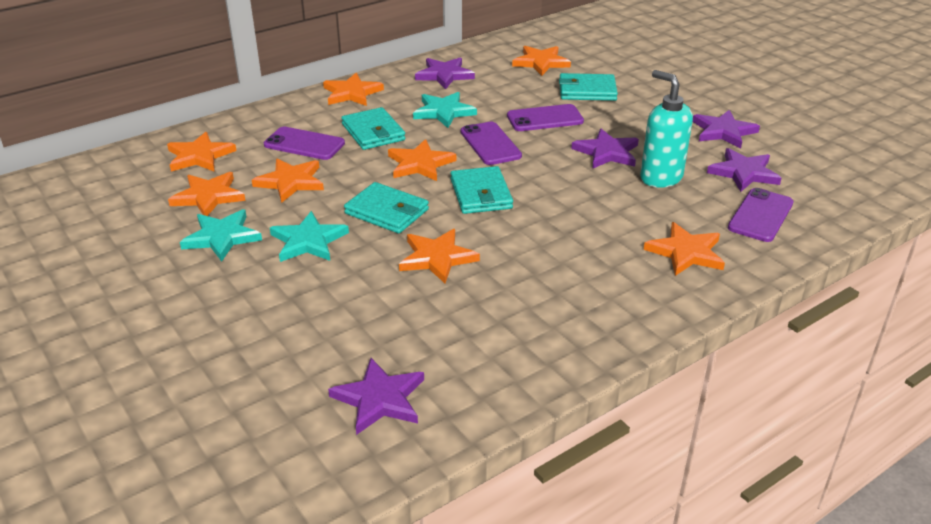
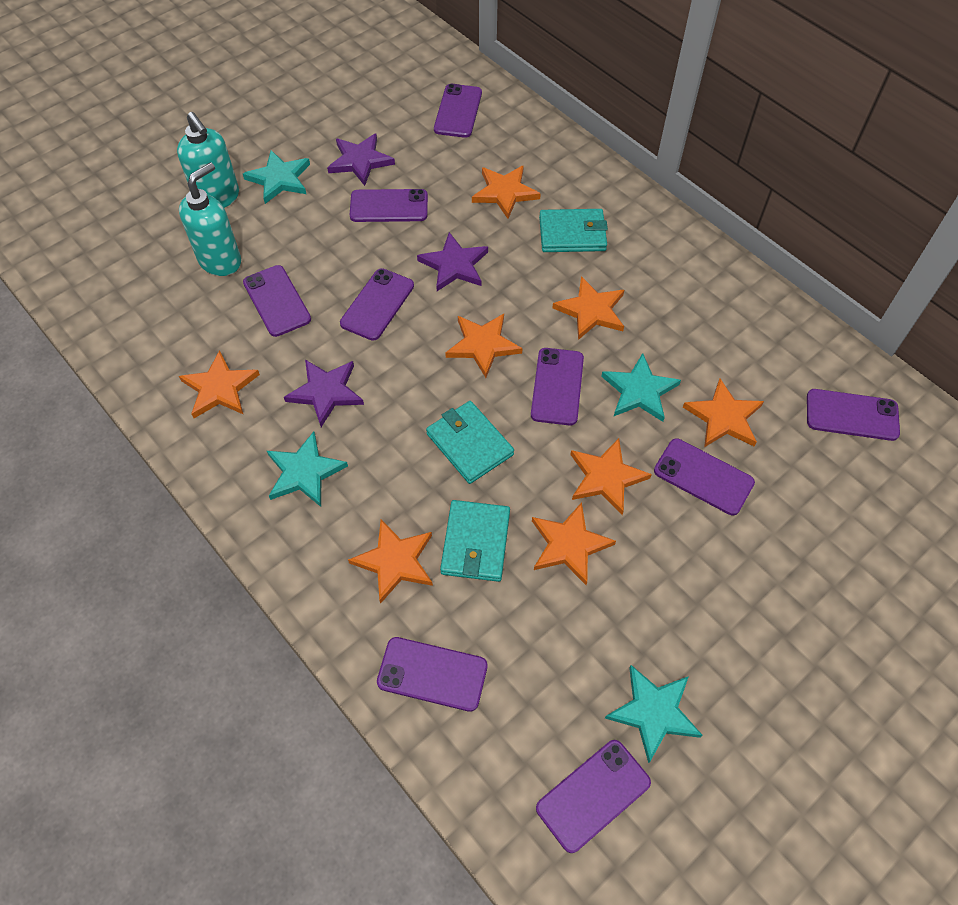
purple phone: 4 -> 9
purple star: 5 -> 3
turquoise soap dispenser: 1 -> 2
turquoise star: 3 -> 4
turquoise wallet: 4 -> 3

